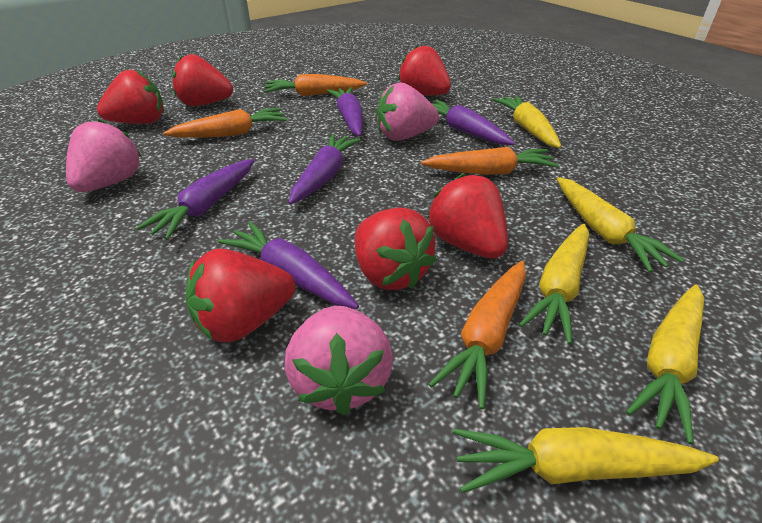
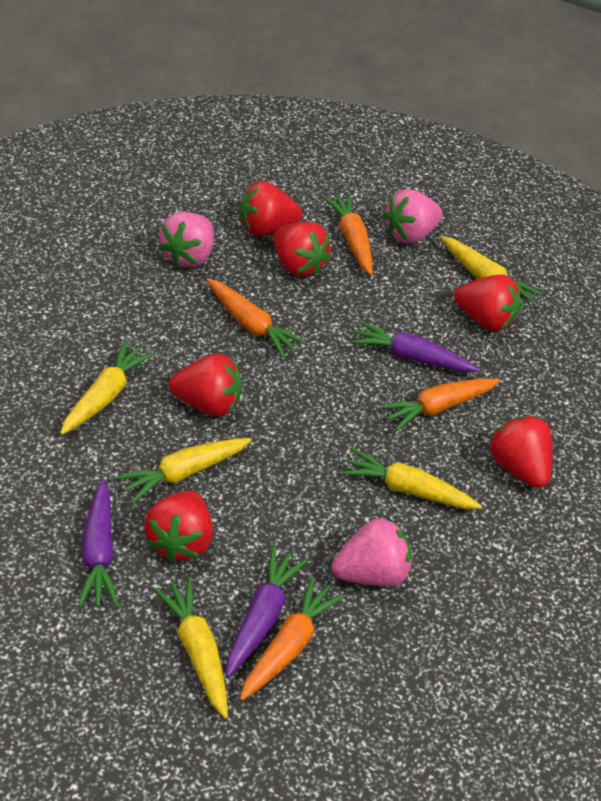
purple carrot: 5 -> 3

